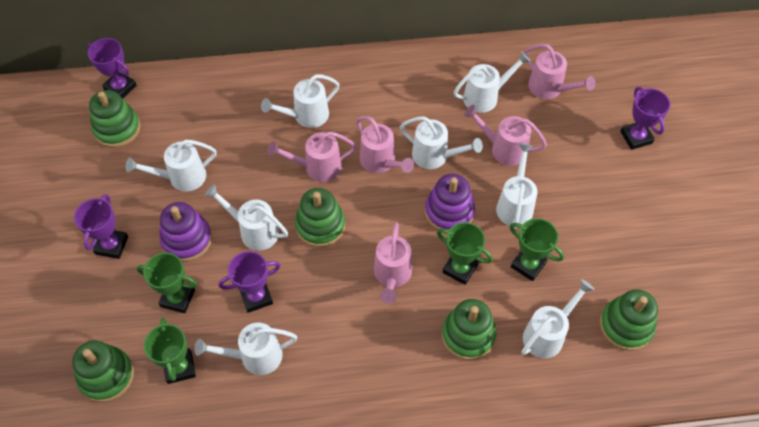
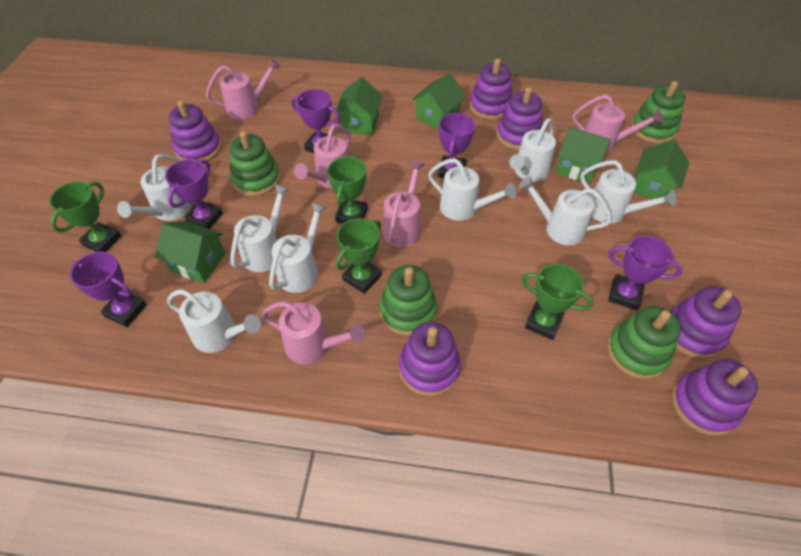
green house: 0 -> 5
green stacking toy: 5 -> 4
purple stacking toy: 2 -> 6
purple trophy: 4 -> 5

